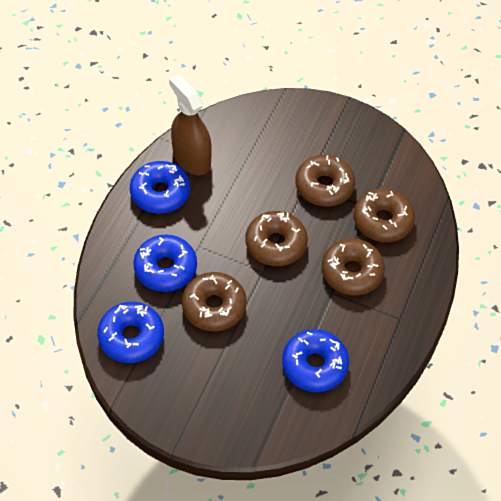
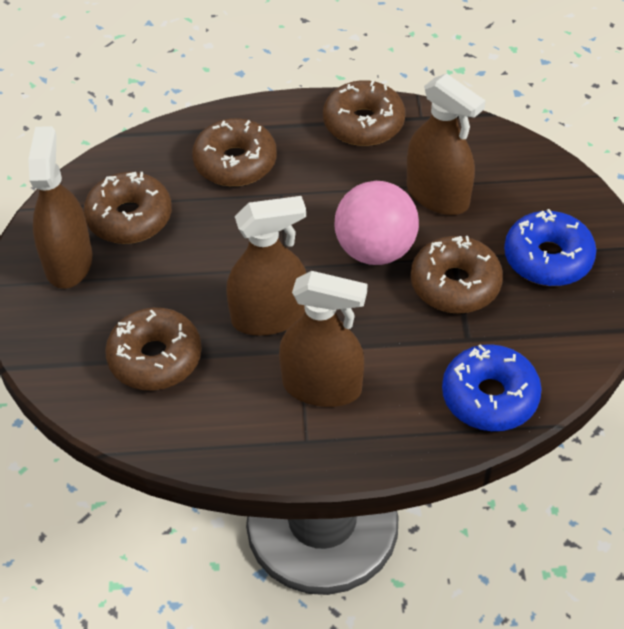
blue donut: 4 -> 2
brown spray bottle: 1 -> 4
pink ball: 0 -> 1

